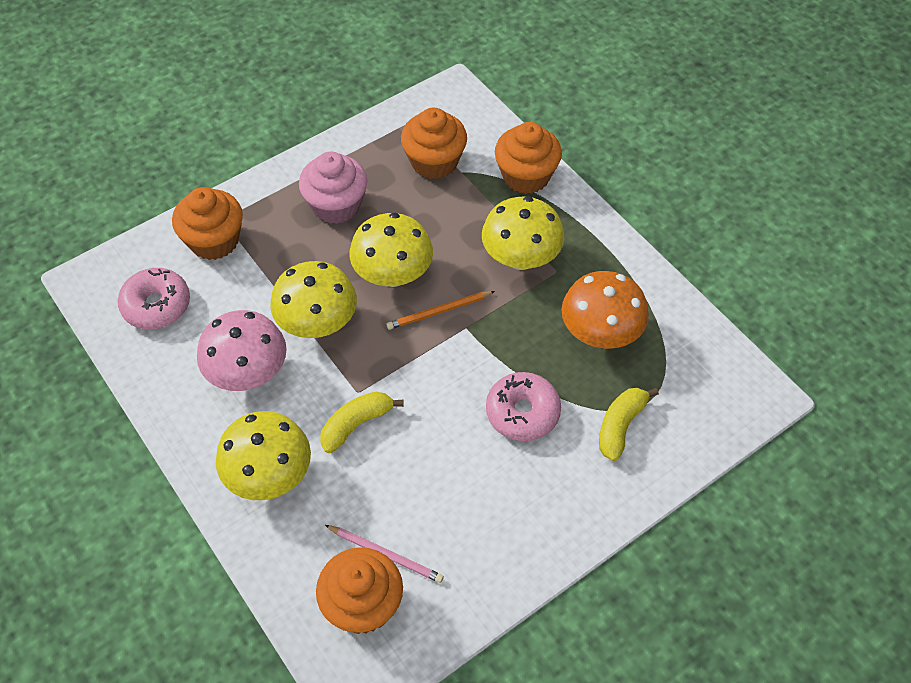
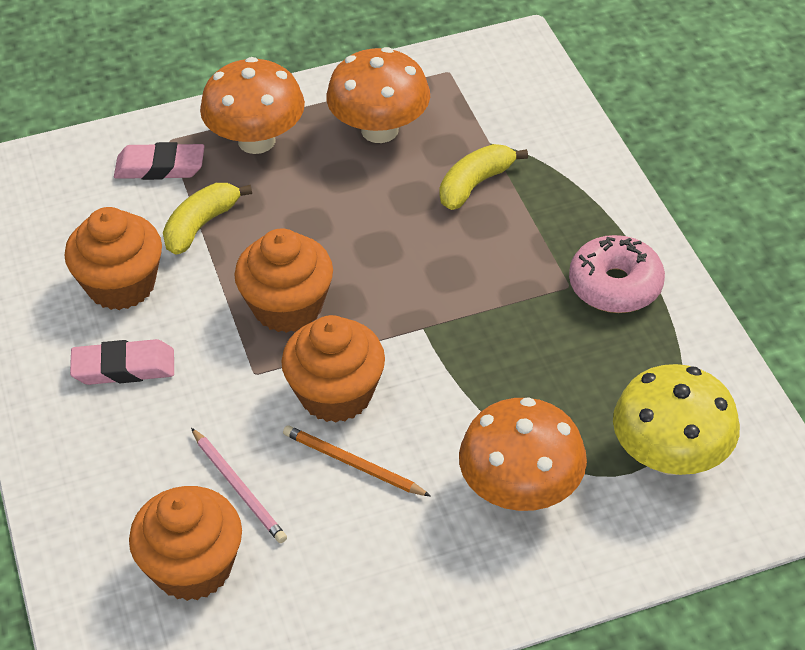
orange mushroom: 1 -> 3
pink cupcake: 1 -> 0
pink donut: 2 -> 1
pink eraser: 0 -> 2
pink mushroom: 1 -> 0
yellow mushroom: 4 -> 1

